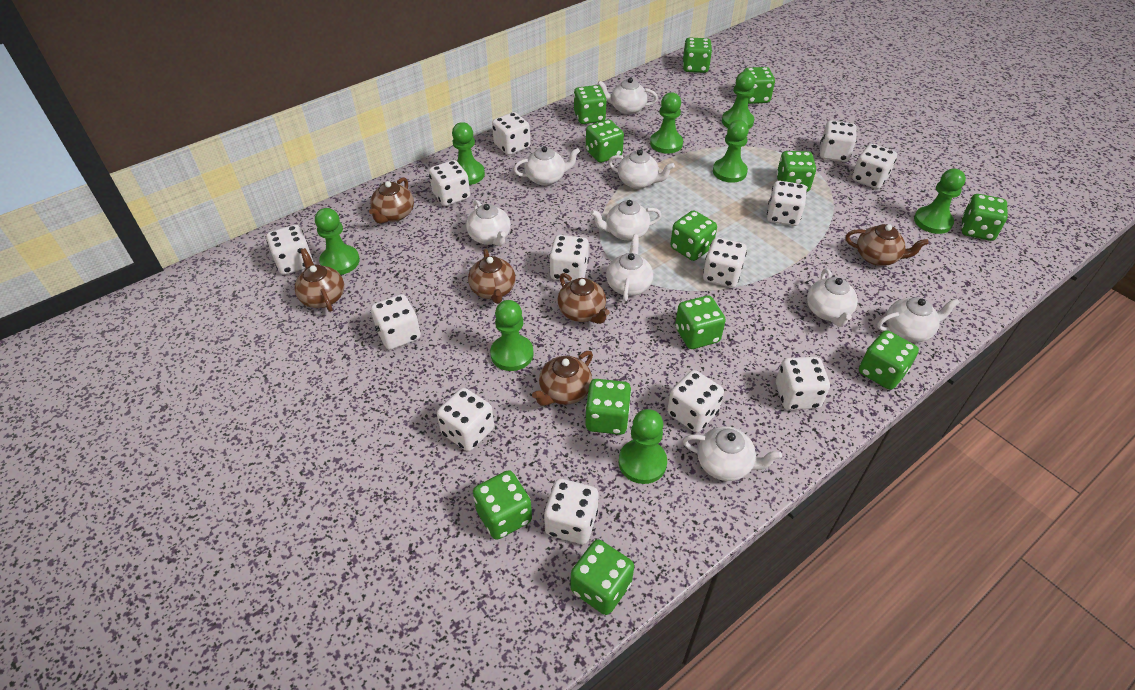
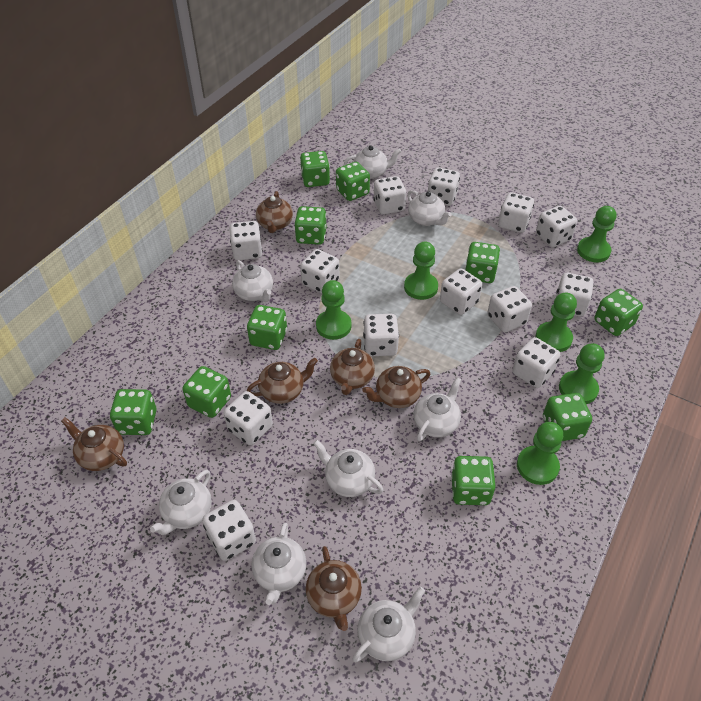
green dice: 12 -> 10
green pawn: 8 -> 6
white teapot: 9 -> 8

